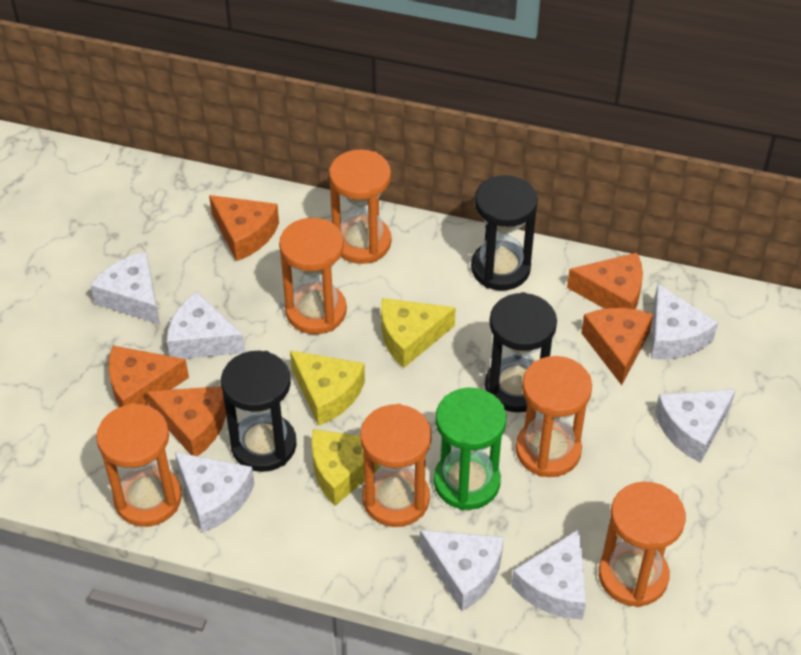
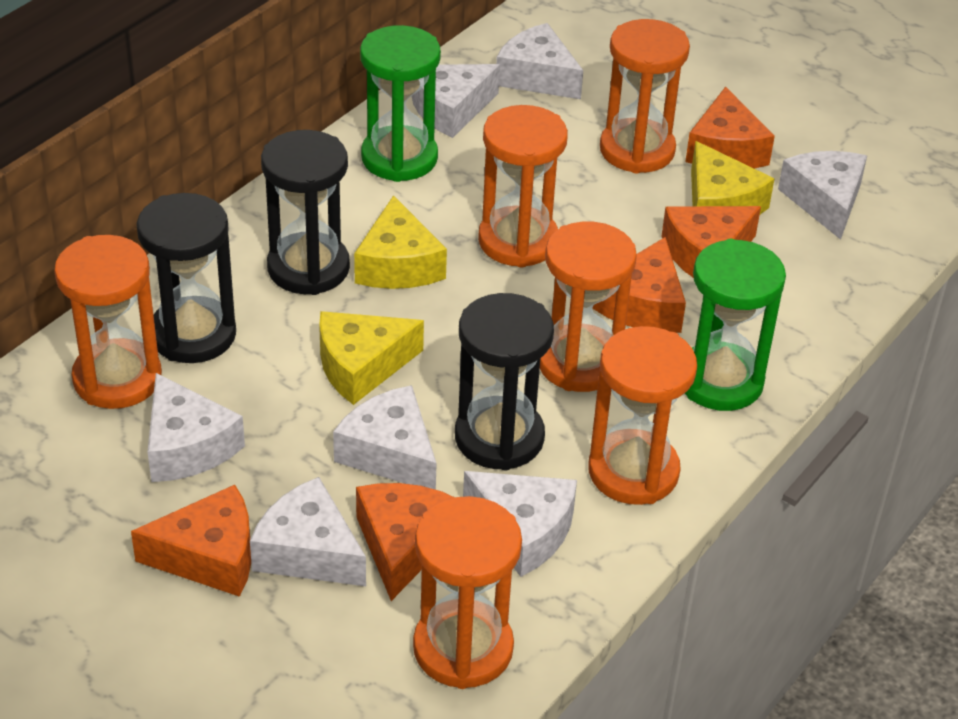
green hourglass: 1 -> 2

